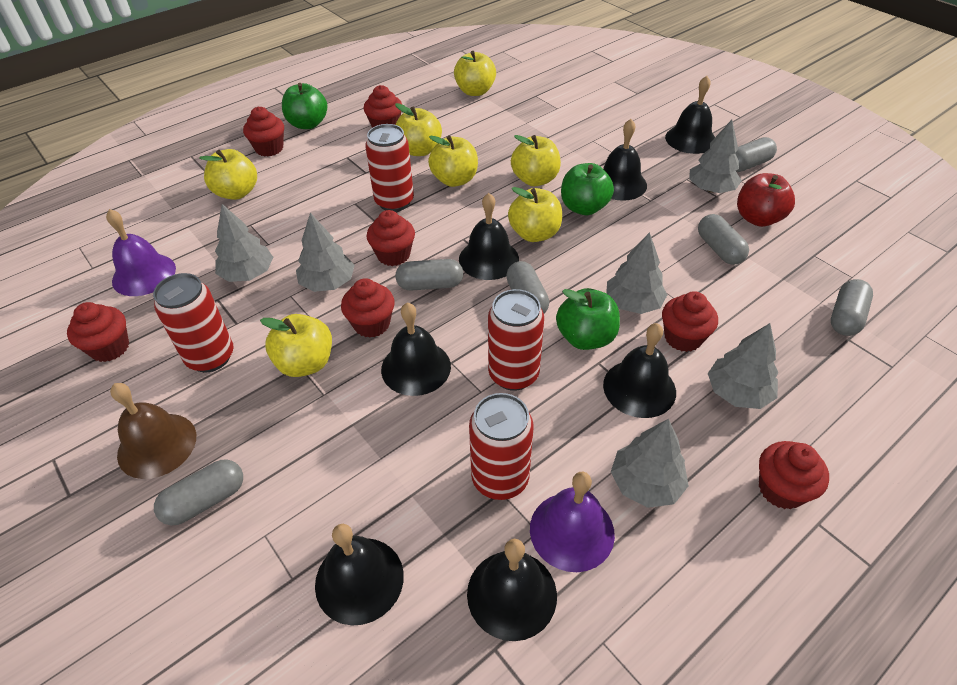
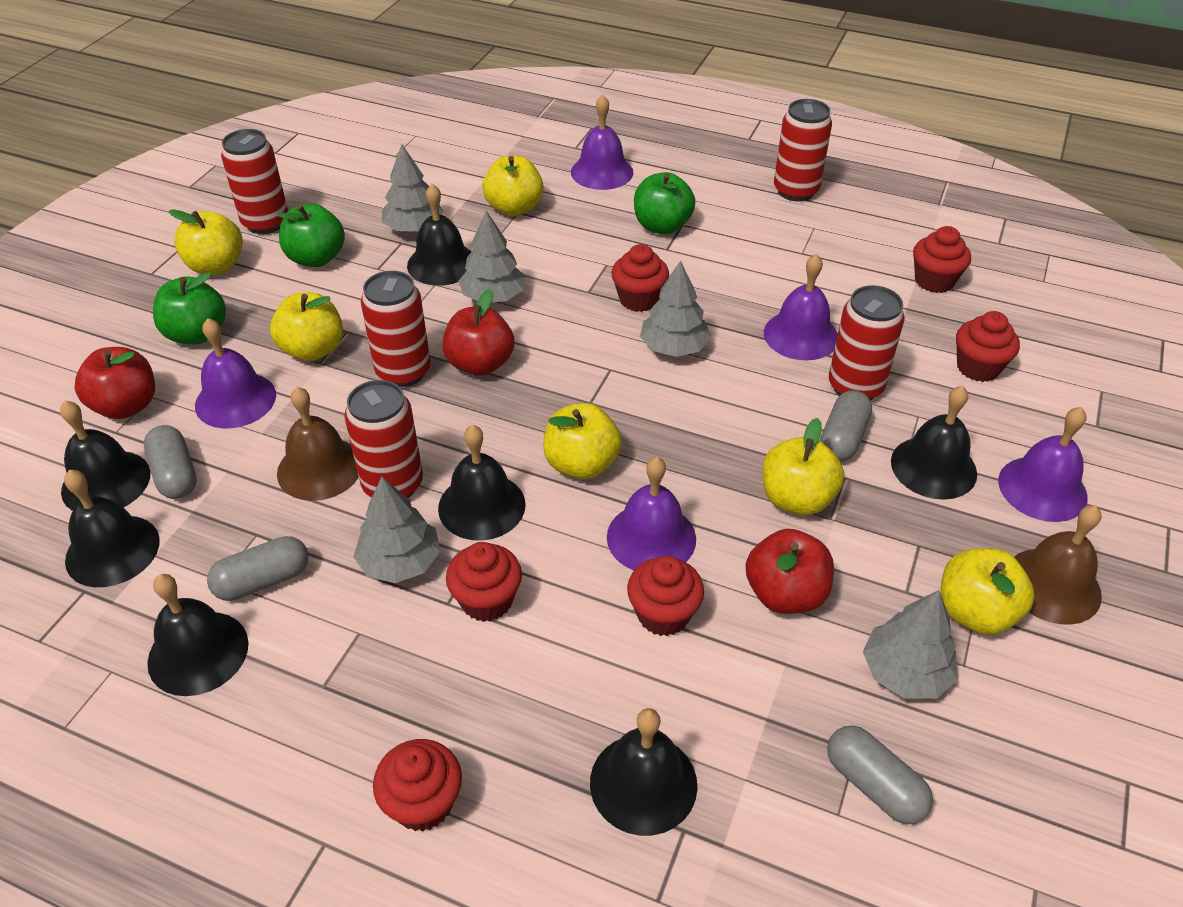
brown bell: 1 -> 2
grey capsule: 6 -> 4
grey tree: 6 -> 5
purple bell: 2 -> 5
red apple: 1 -> 3
red can: 4 -> 5
red cupcake: 7 -> 6
yellow apple: 7 -> 6

